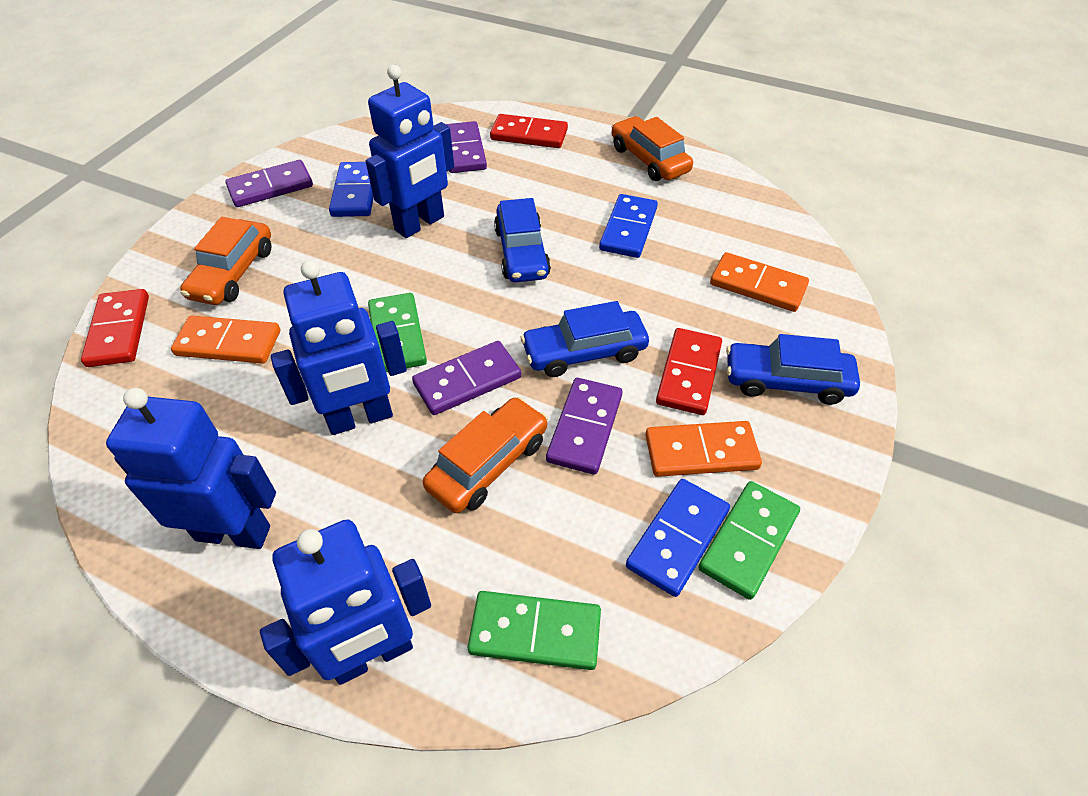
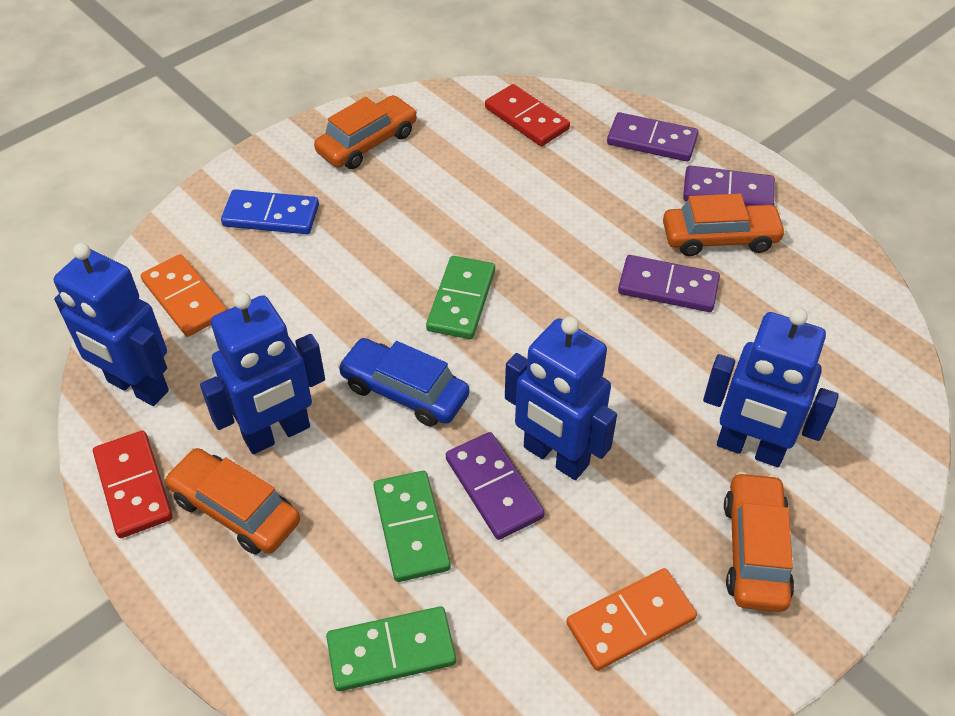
blue car: 3 -> 1
blue domino: 3 -> 1
orange car: 3 -> 4
orange domino: 3 -> 2
red domino: 3 -> 2

